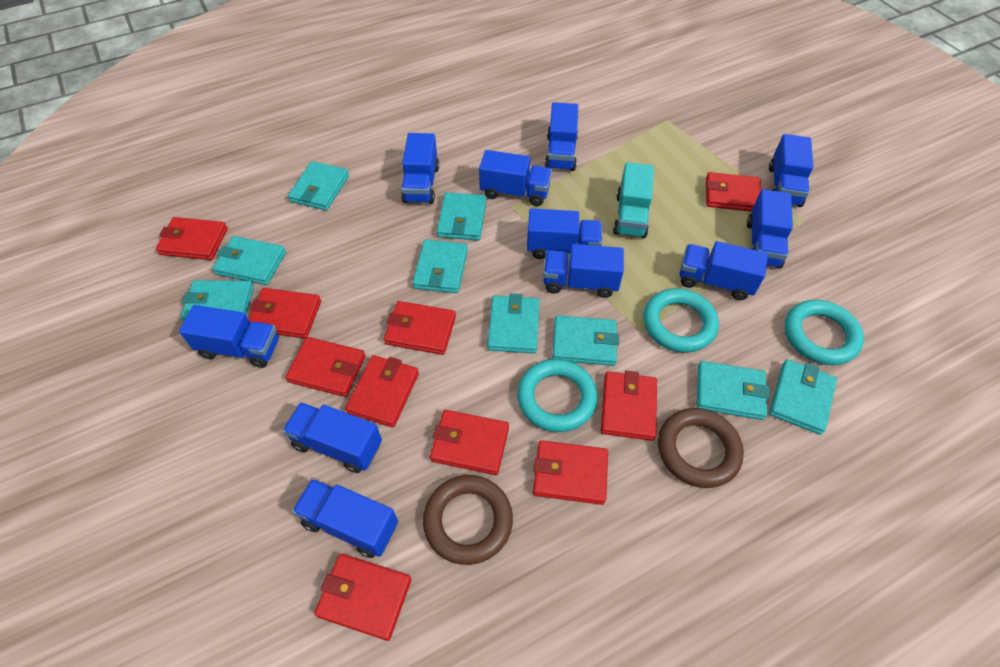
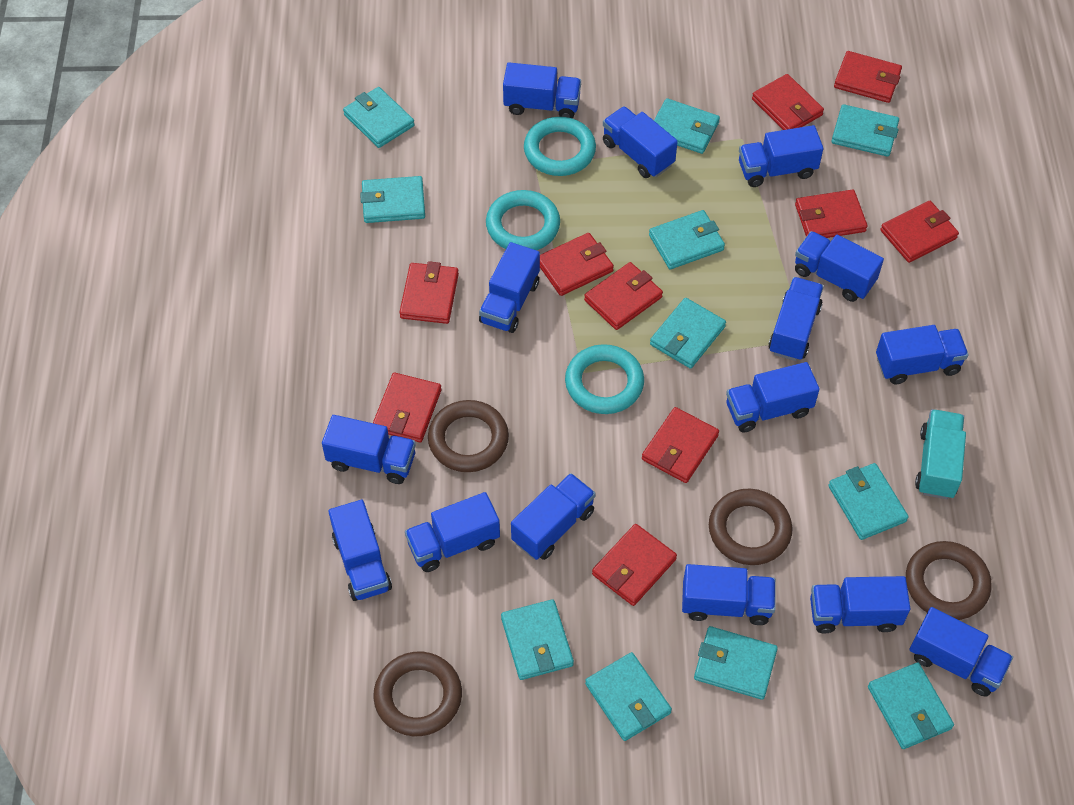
blue truck: 11 -> 15
brown ring: 2 -> 4
turquoise wallet: 9 -> 11

